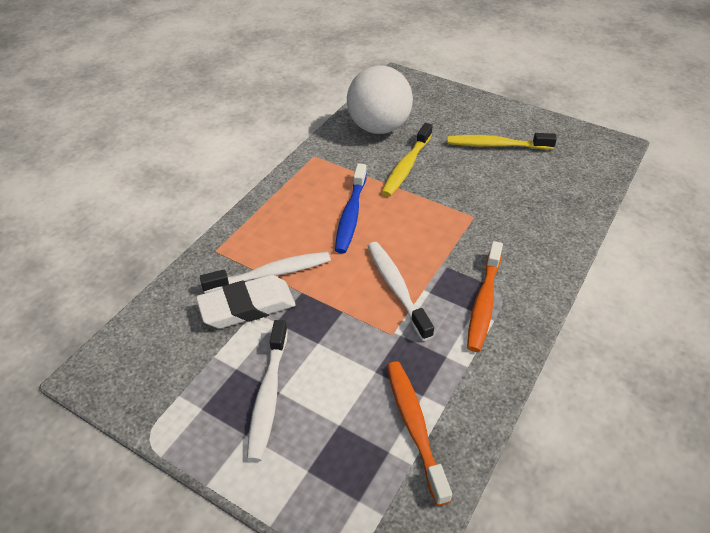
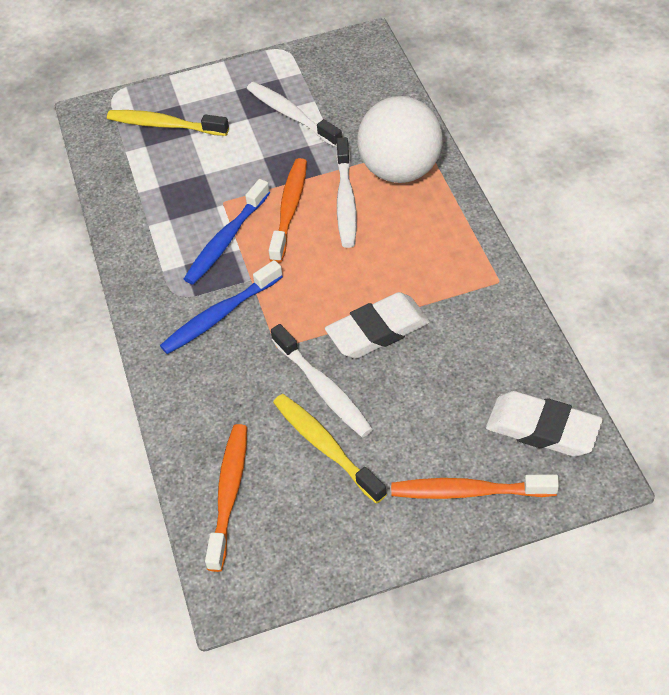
blue toothbrush: 1 -> 2
orange toothbrush: 2 -> 3
white eraser: 1 -> 2

